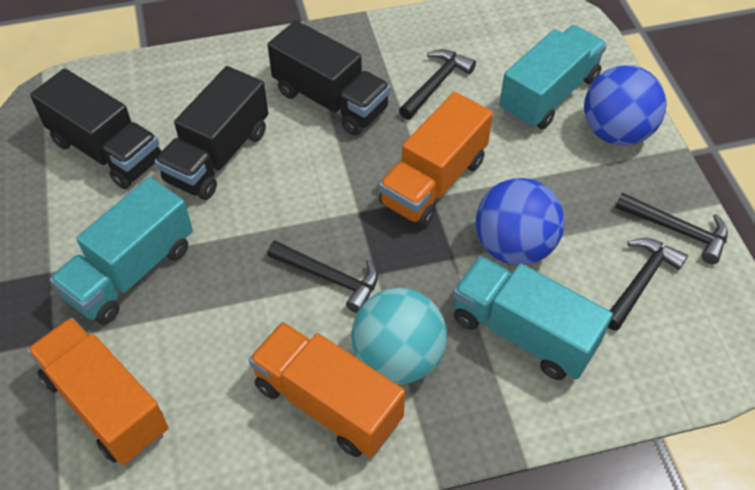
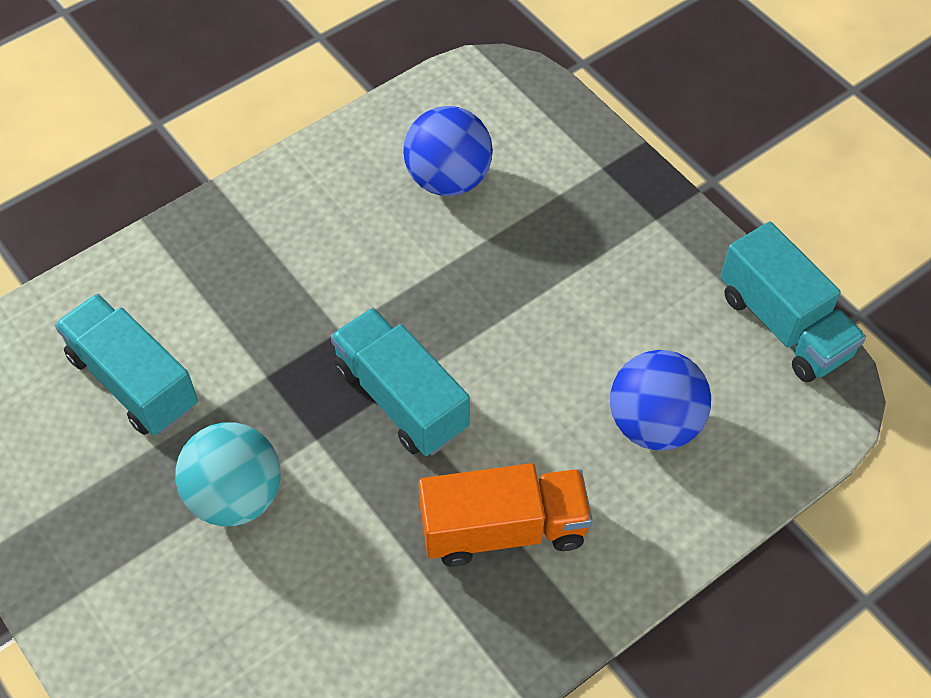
black hammer: 4 -> 0
black truck: 3 -> 0
orange truck: 3 -> 1

